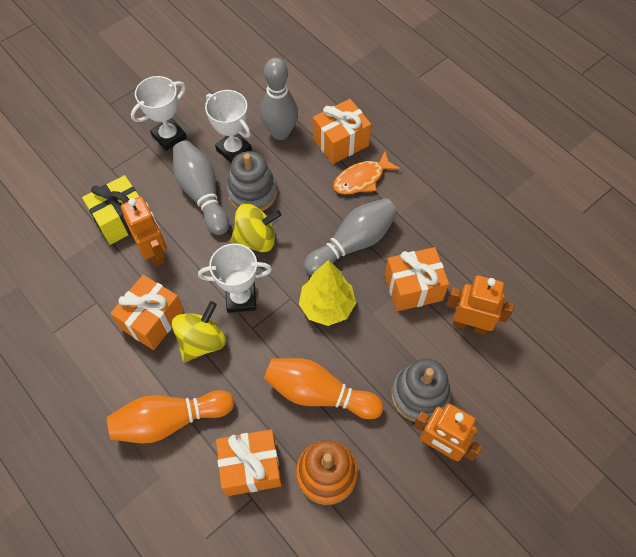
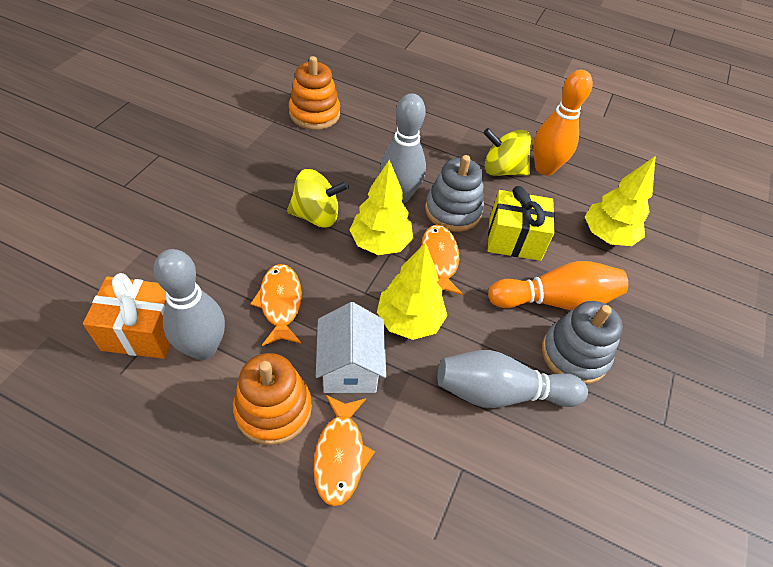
orange fish: 1 -> 3
orange gift: 4 -> 1
orange robot: 3 -> 0
orange stacking toy: 1 -> 2
white house: 0 -> 1
white trophy: 3 -> 0
yellow tree: 1 -> 3

